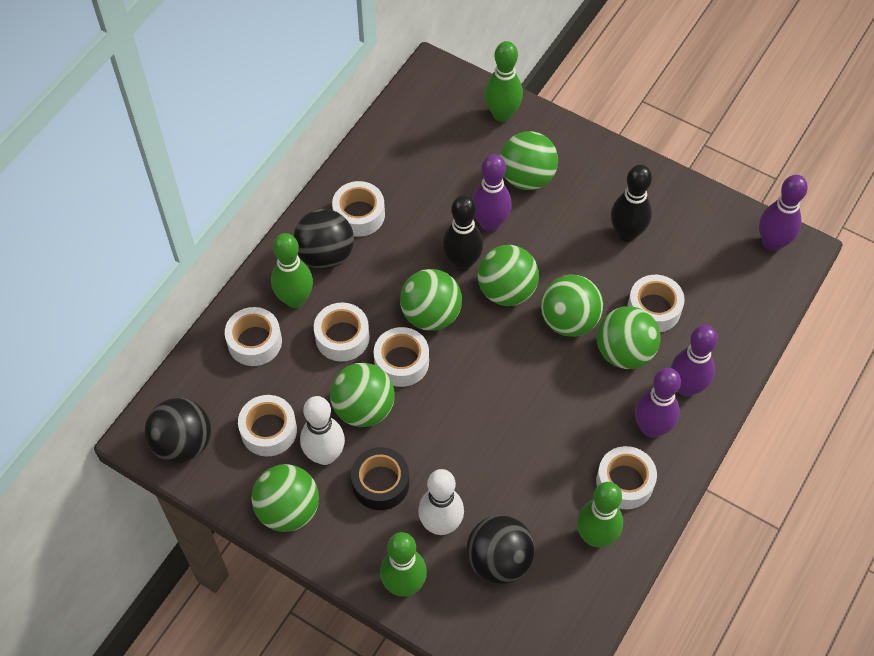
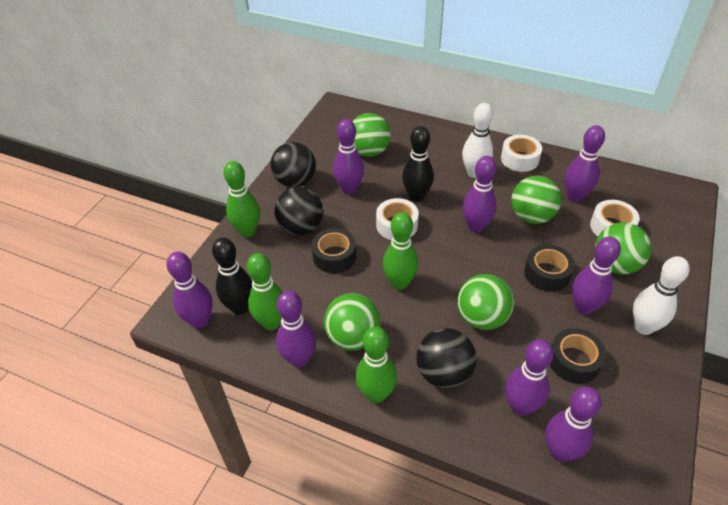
black tape: 1 -> 3
green ball: 7 -> 5
purple bowling pin: 4 -> 8
white tape: 7 -> 3

